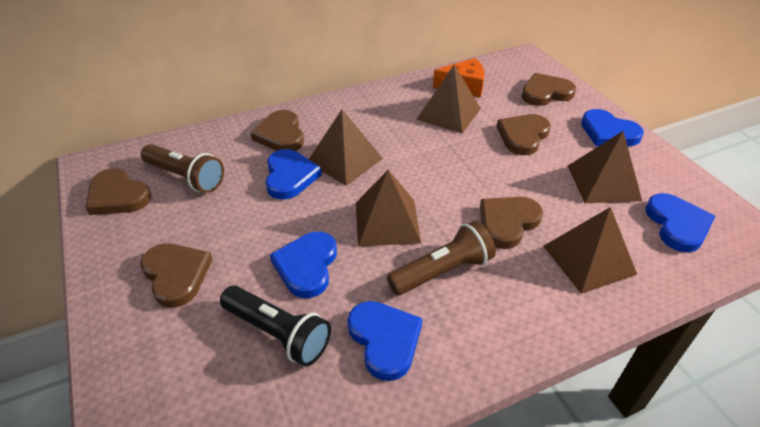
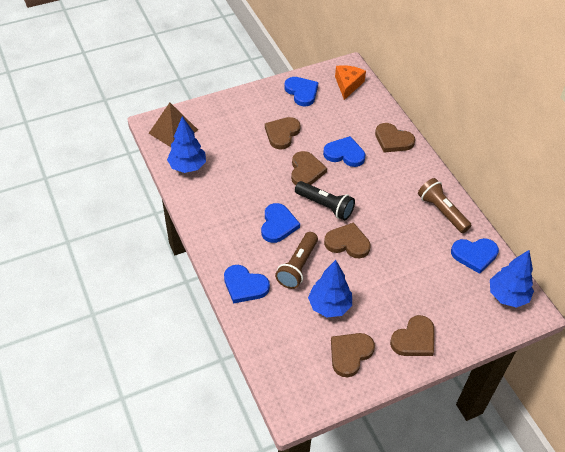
blue tree: 0 -> 3
brown pyramid: 5 -> 1

